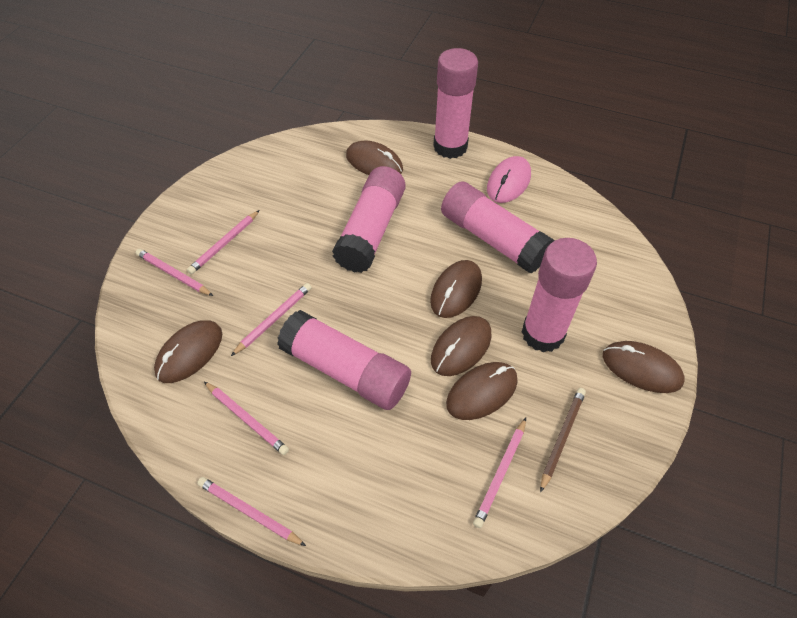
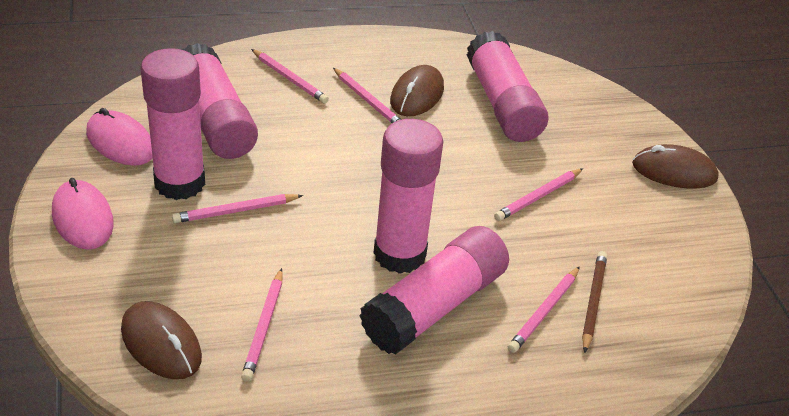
brown mouse: 6 -> 3
pink mouse: 1 -> 2

